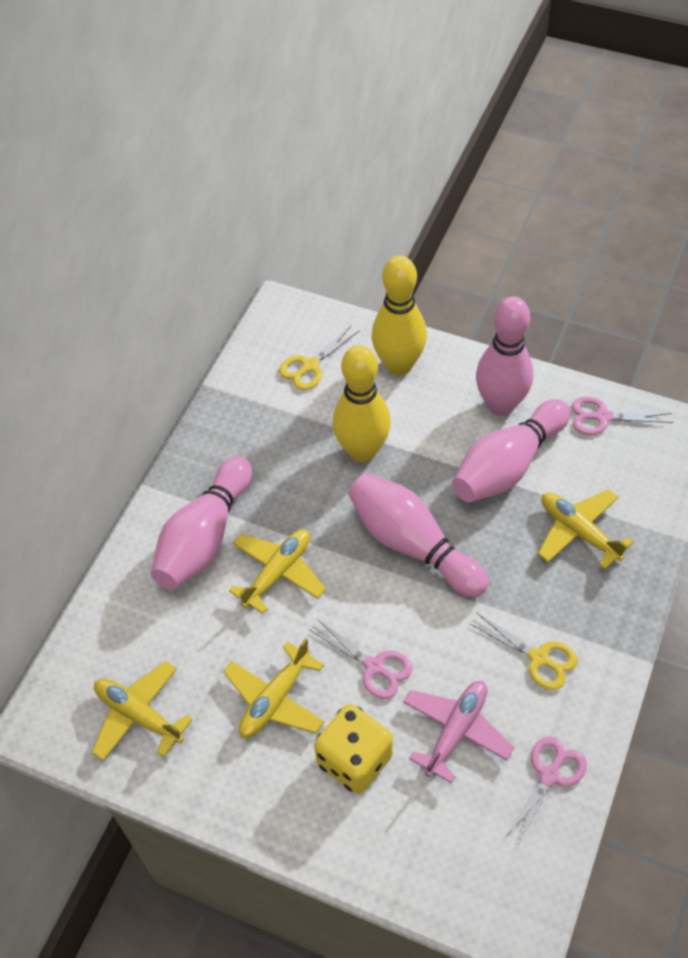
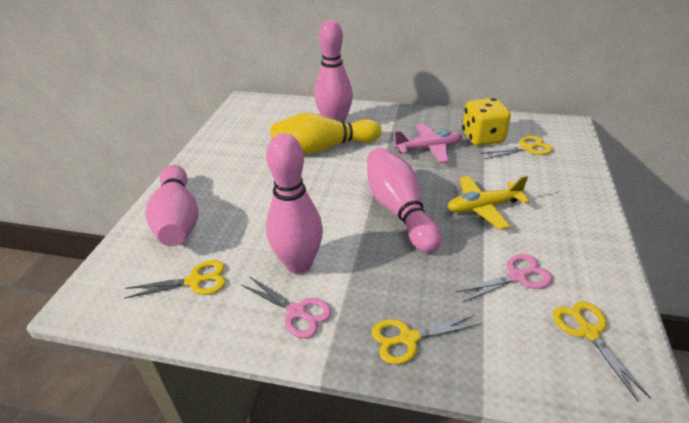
pink scissors: 3 -> 2
yellow bowling pin: 2 -> 1
yellow plane: 4 -> 1
yellow scissors: 2 -> 4

